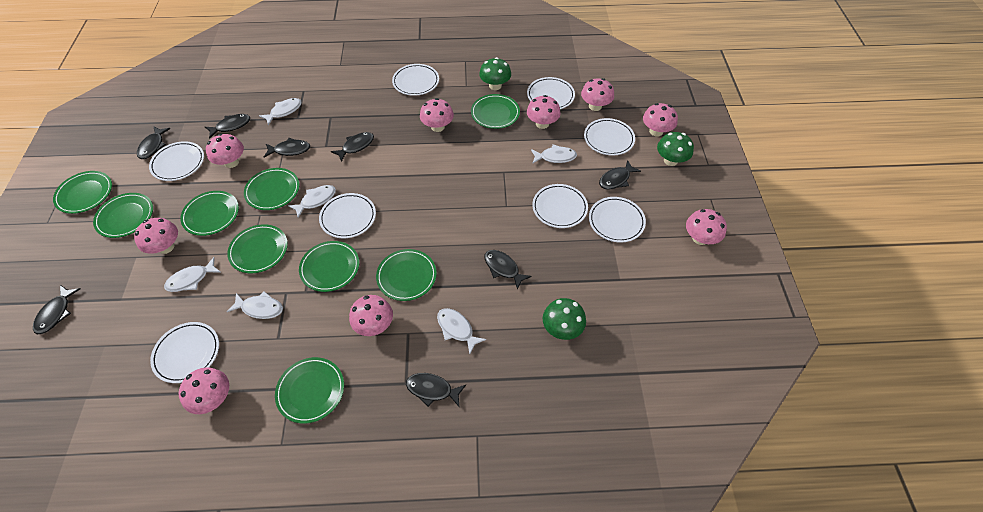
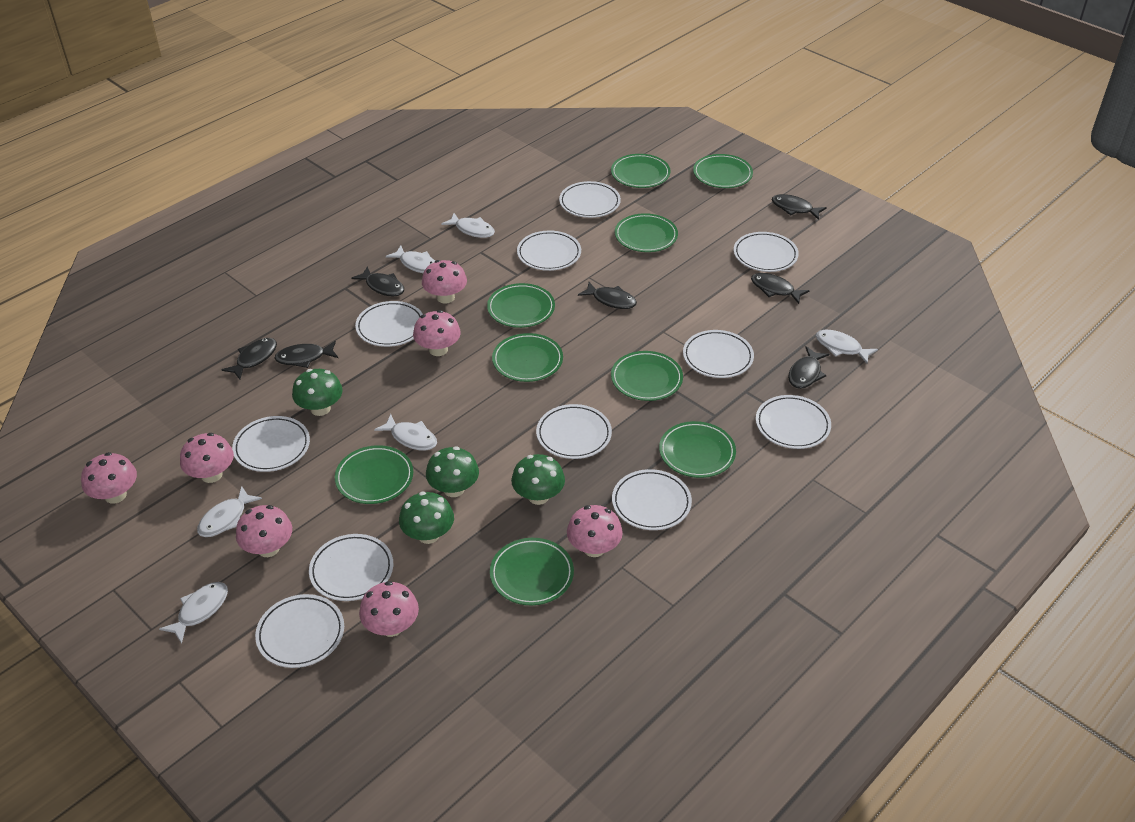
black fish: 8 -> 7
green mushroom: 3 -> 4
pink mushroom: 9 -> 7
white plate: 8 -> 11

